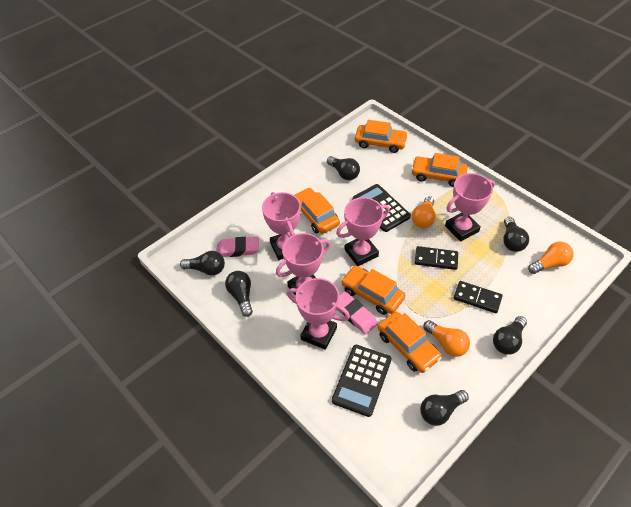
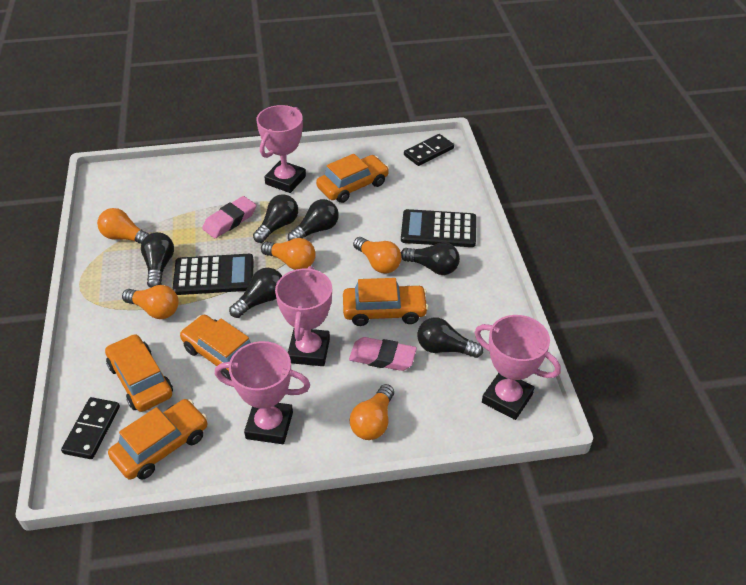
orange light bulb: 3 -> 5
pink trophy: 5 -> 4

